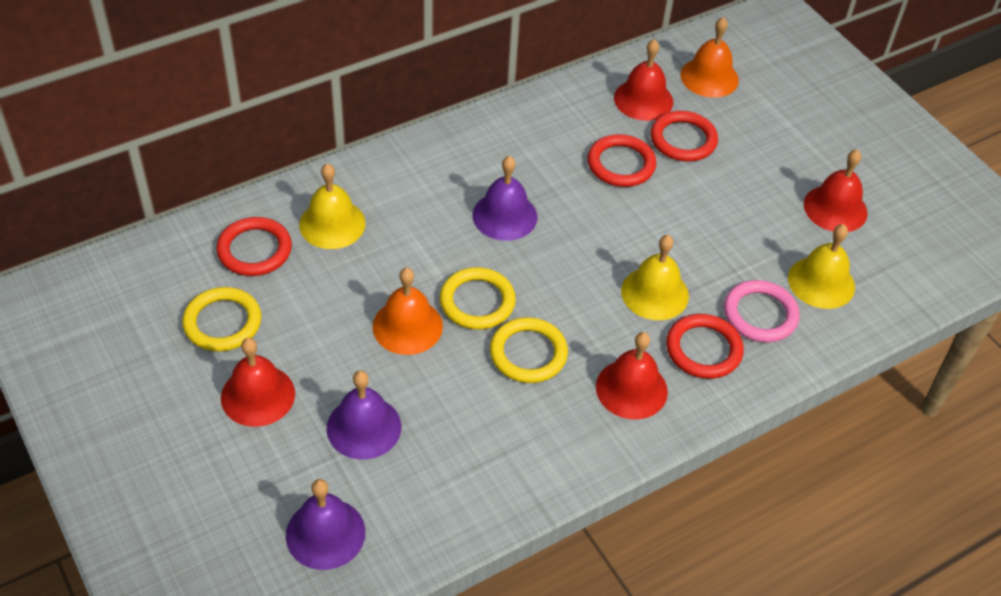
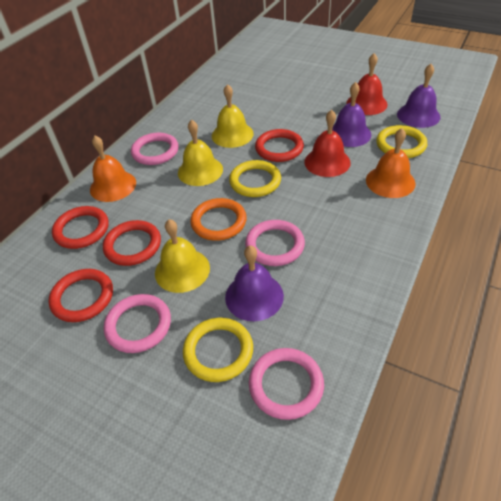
orange ring: 0 -> 1
pink ring: 1 -> 4
red bell: 4 -> 2

